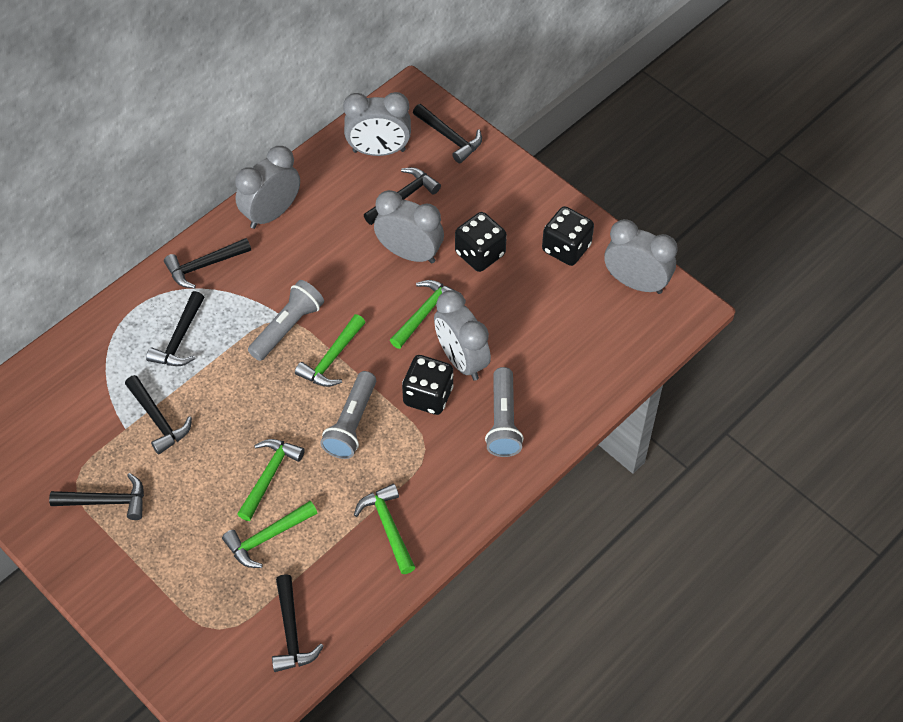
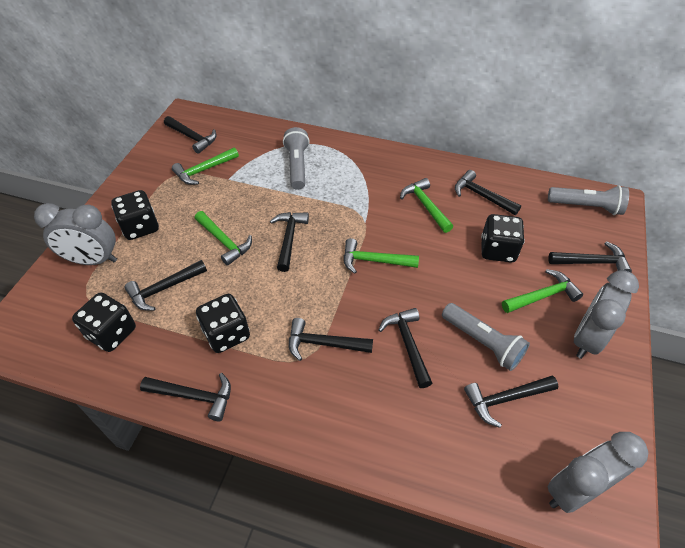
black dice: 3 -> 4
black hammer: 7 -> 9
grey clock: 5 -> 3

